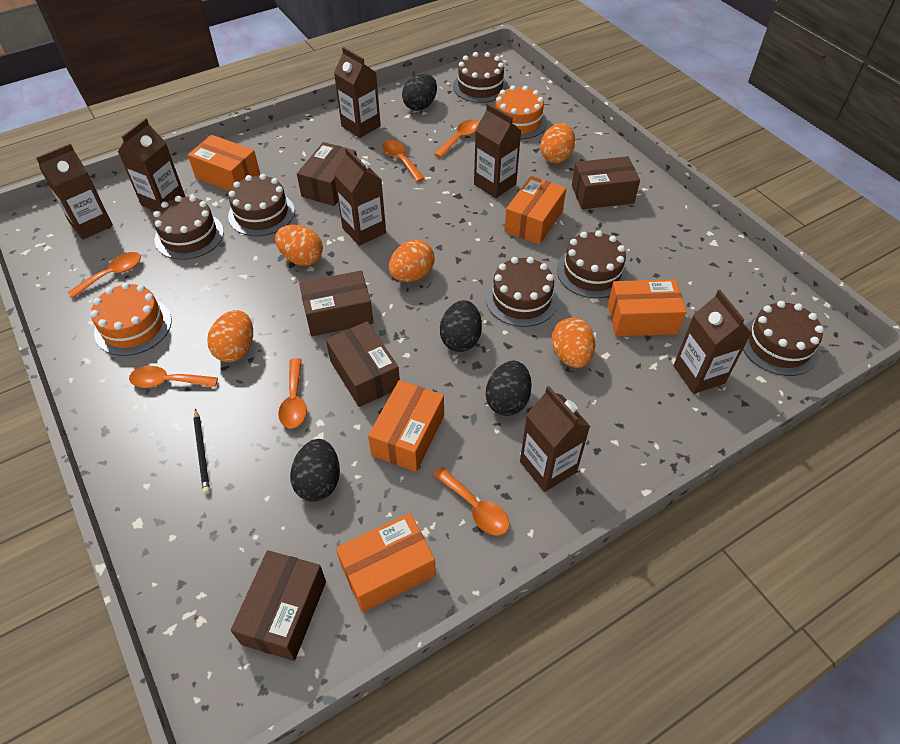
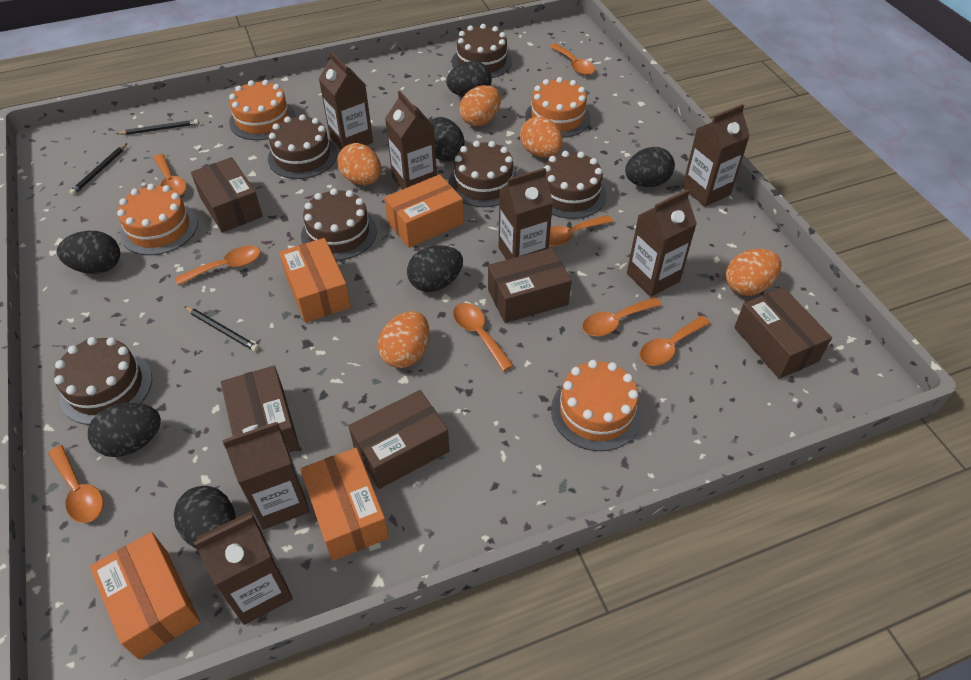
black egg: 4 -> 7
black pencil: 1 -> 3
orange box: 5 -> 4
orange cake: 2 -> 4
orange spoon: 6 -> 8

